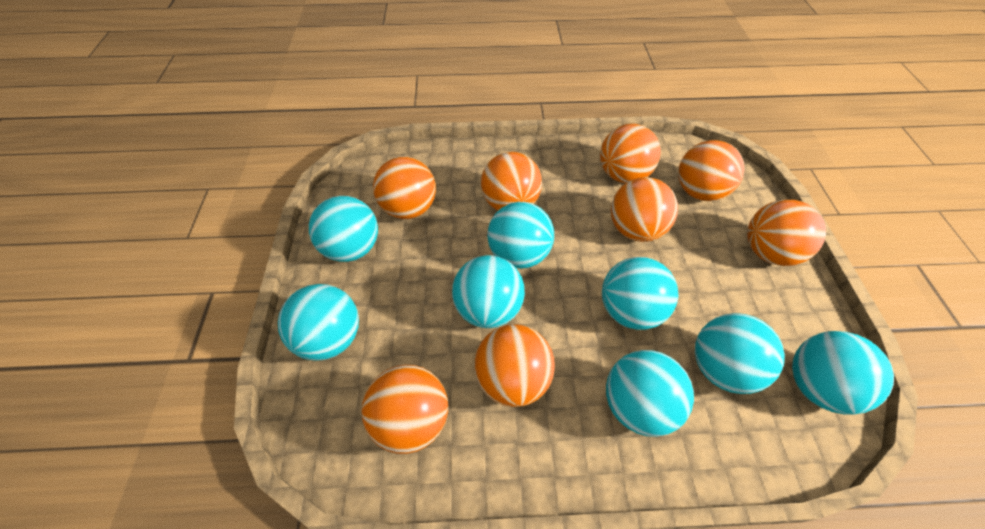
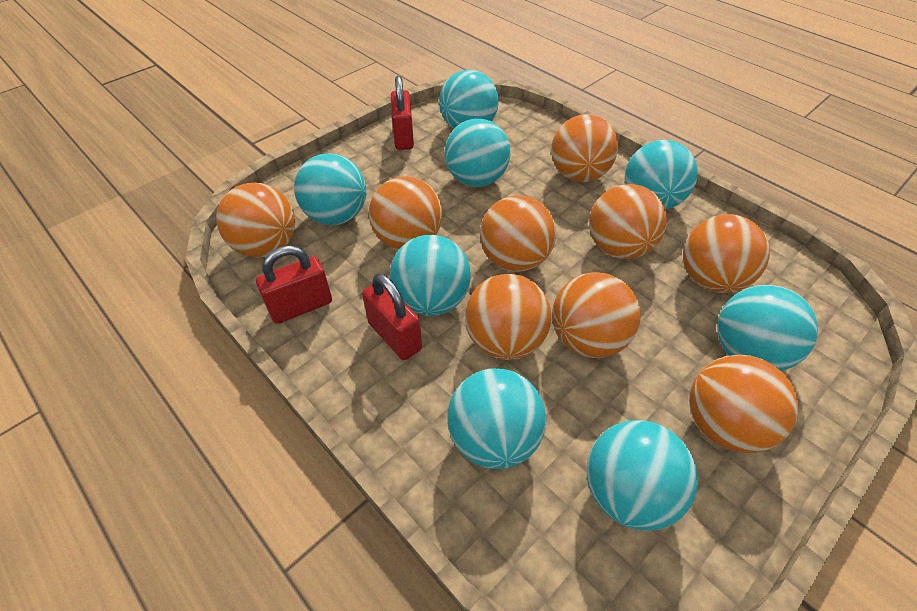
orange ball: 8 -> 9
red padlock: 0 -> 3

